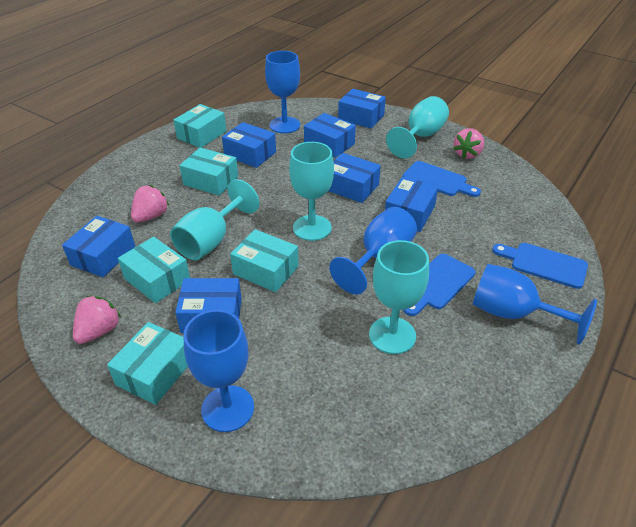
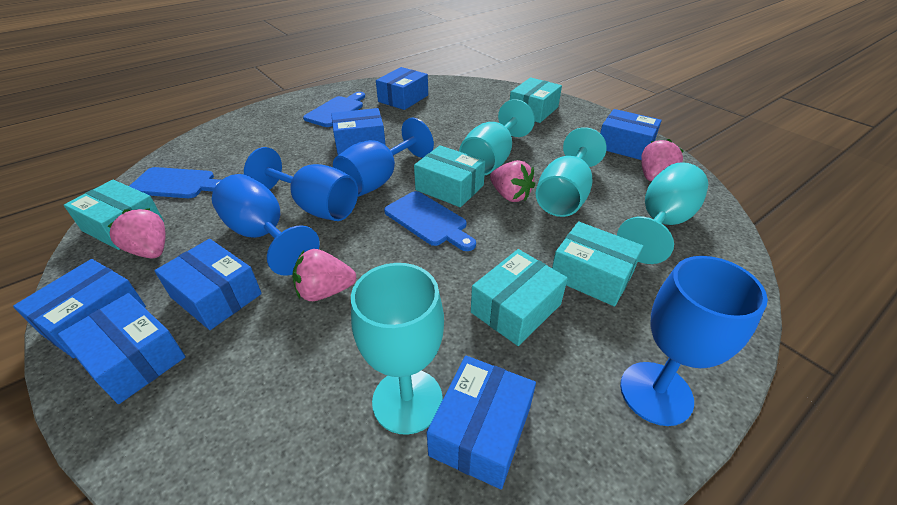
pink strawberry: 3 -> 4

